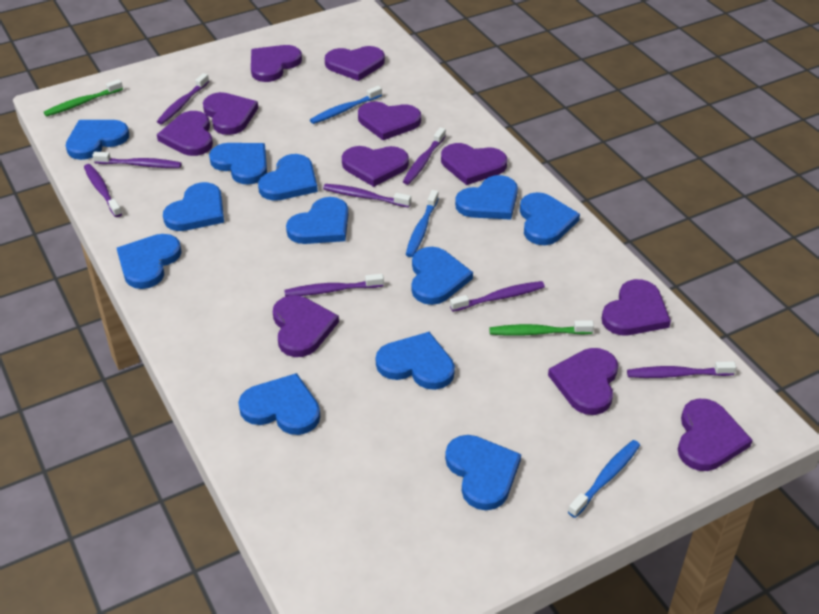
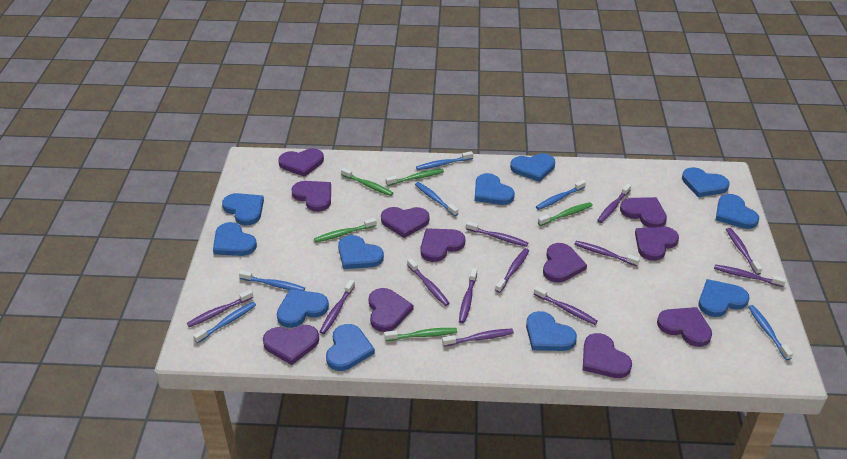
blue heart: 12 -> 11
blue toothbrush: 3 -> 6
green toothbrush: 2 -> 5
purple toothbrush: 8 -> 12

